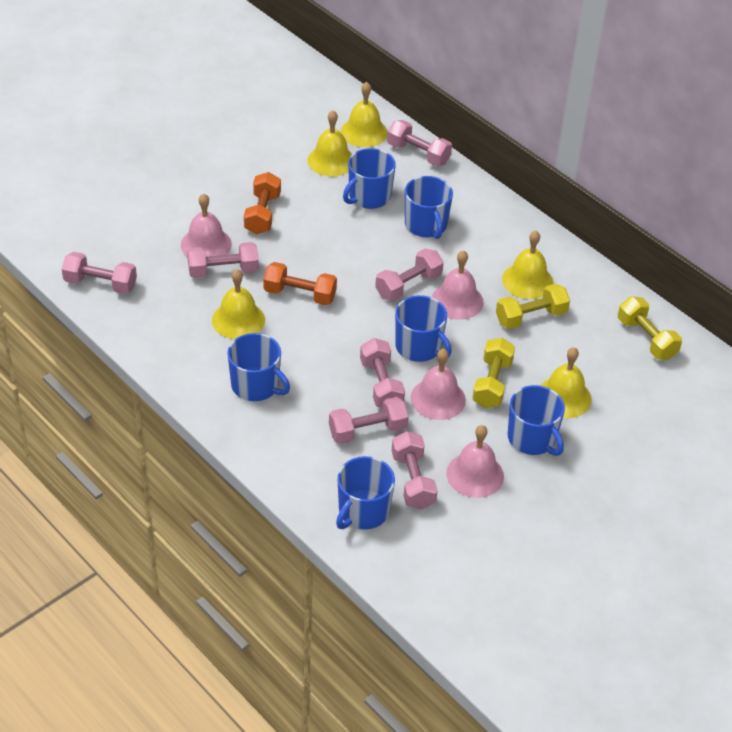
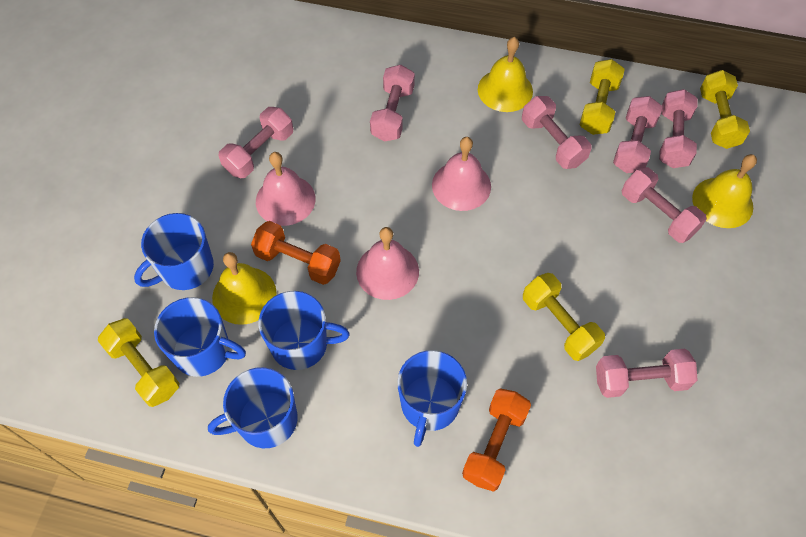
blue mug: 6 -> 5
pink bell: 4 -> 3
yellow bell: 5 -> 3
yellow dumbbell: 3 -> 4

